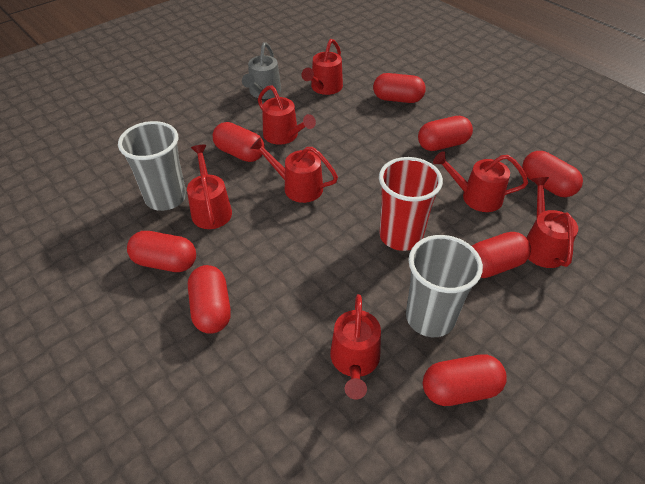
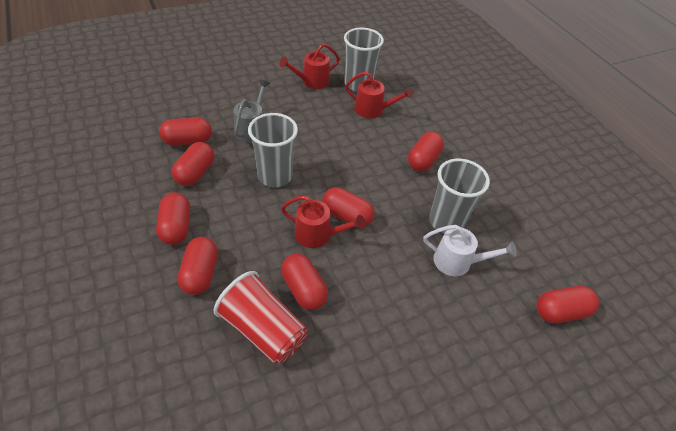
grey cup: 2 -> 3
red watering can: 7 -> 3
white watering can: 0 -> 1

